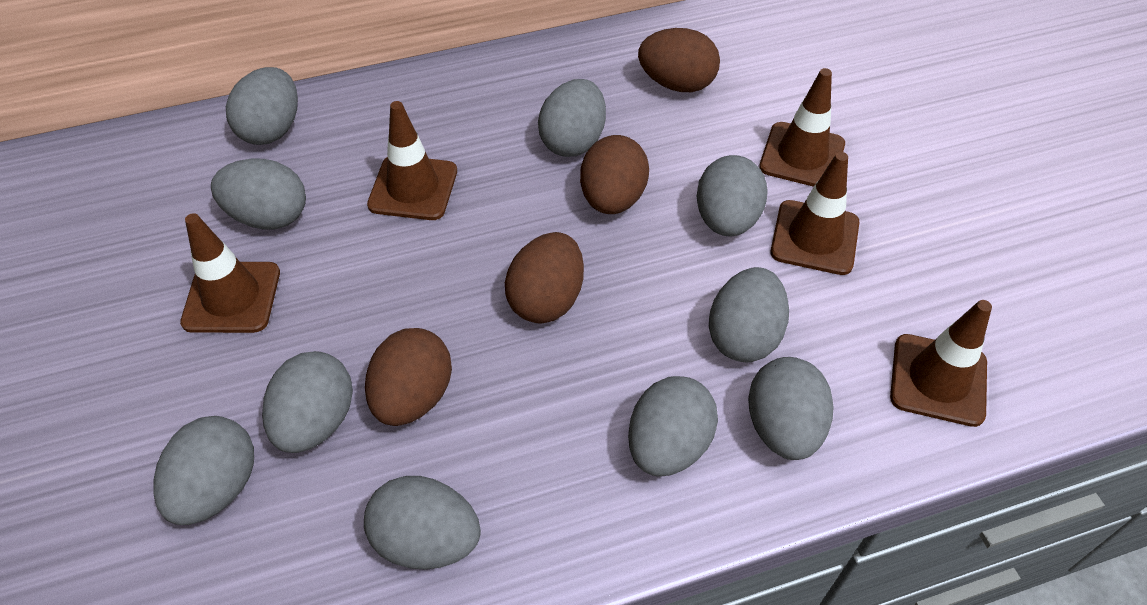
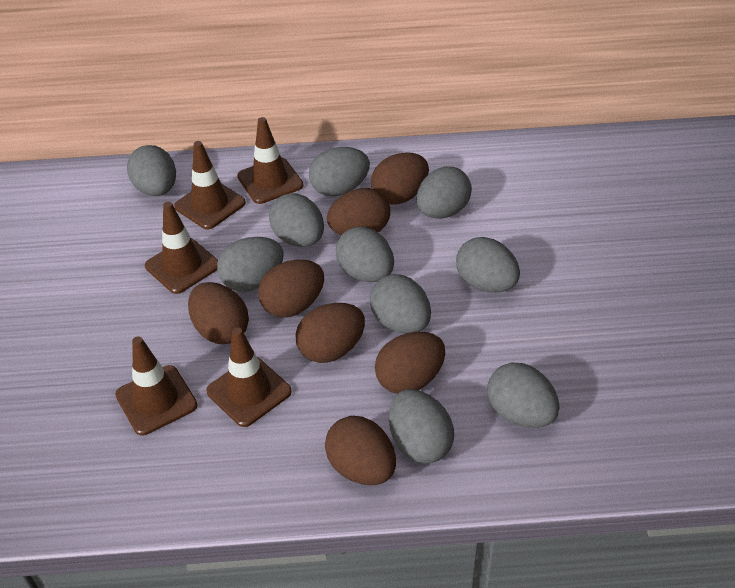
brown egg: 4 -> 7

